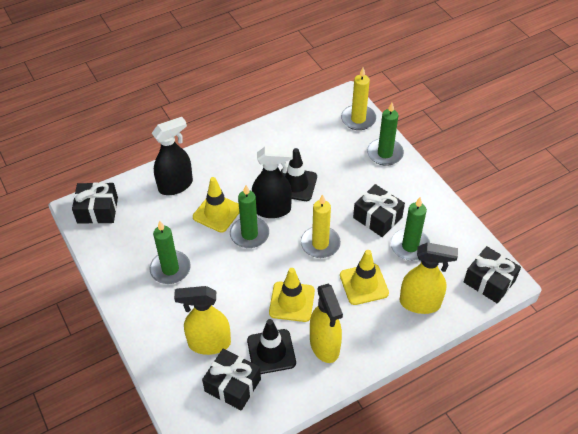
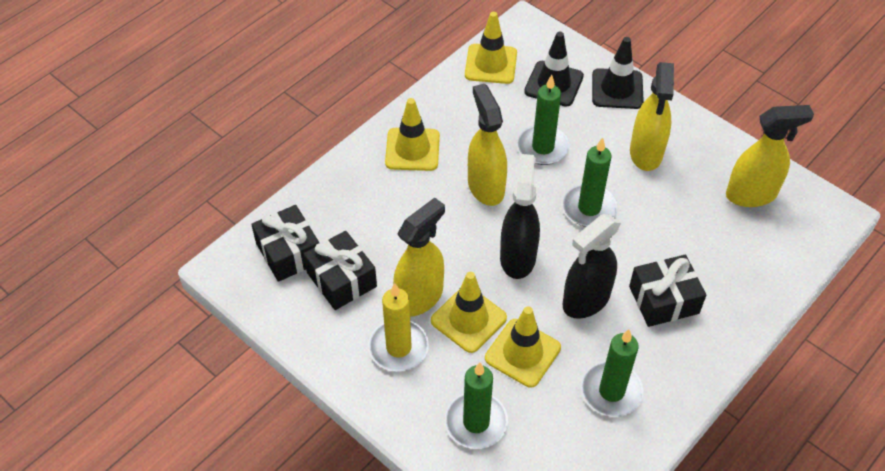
black gift: 4 -> 3
yellow candle: 2 -> 1
yellow spray bottle: 3 -> 4
yellow traffic cone: 3 -> 4

